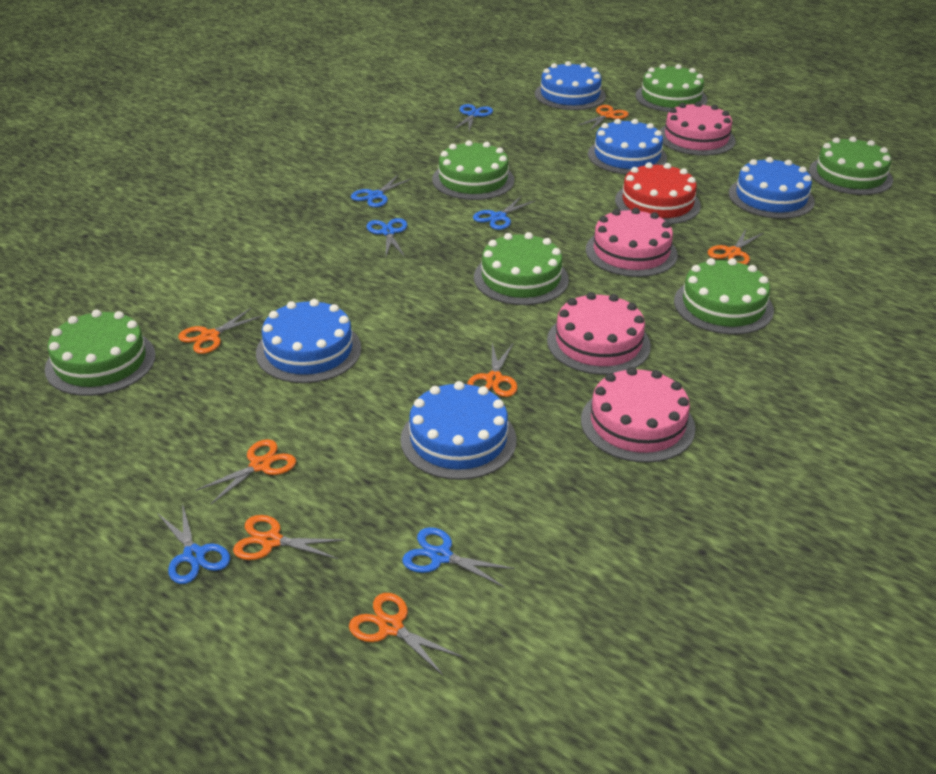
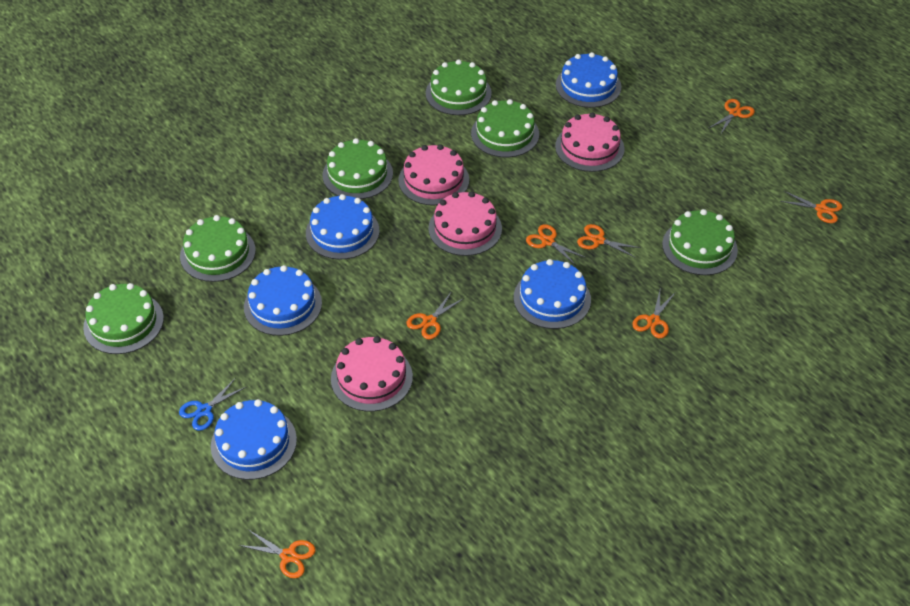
blue scissors: 6 -> 1
red cake: 1 -> 0

